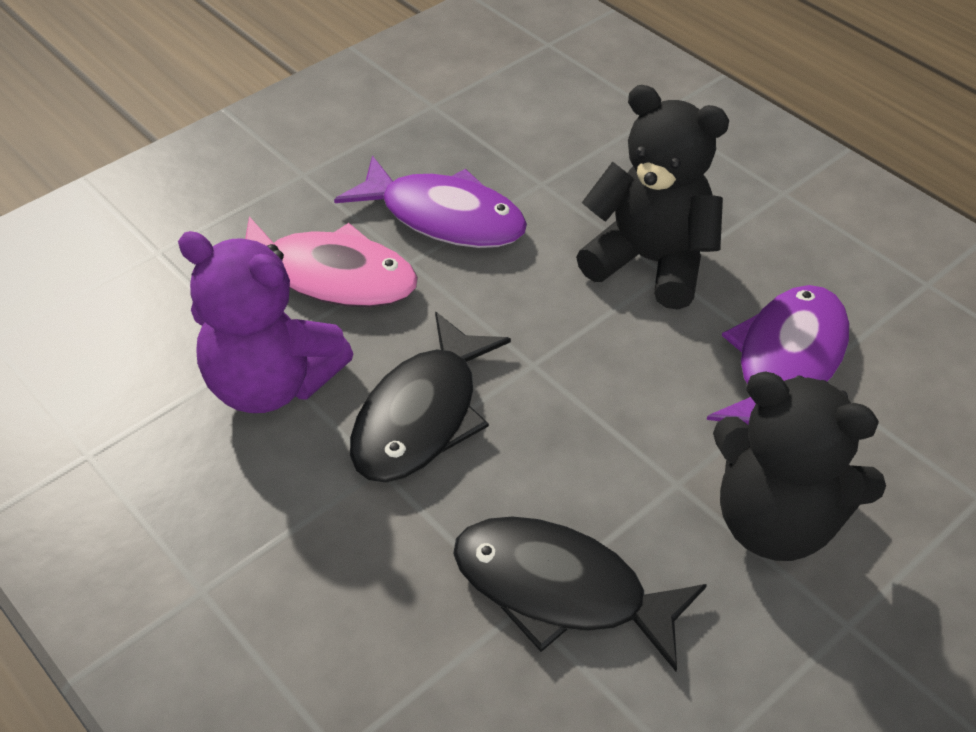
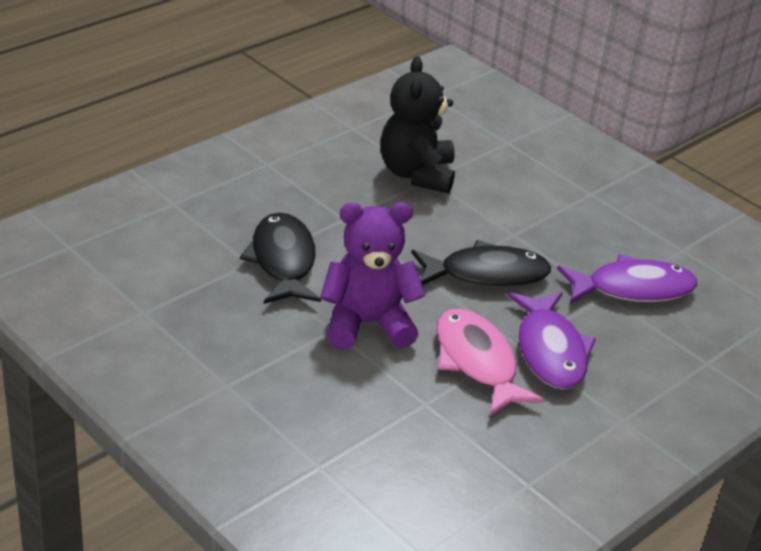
black teddy bear: 2 -> 1

